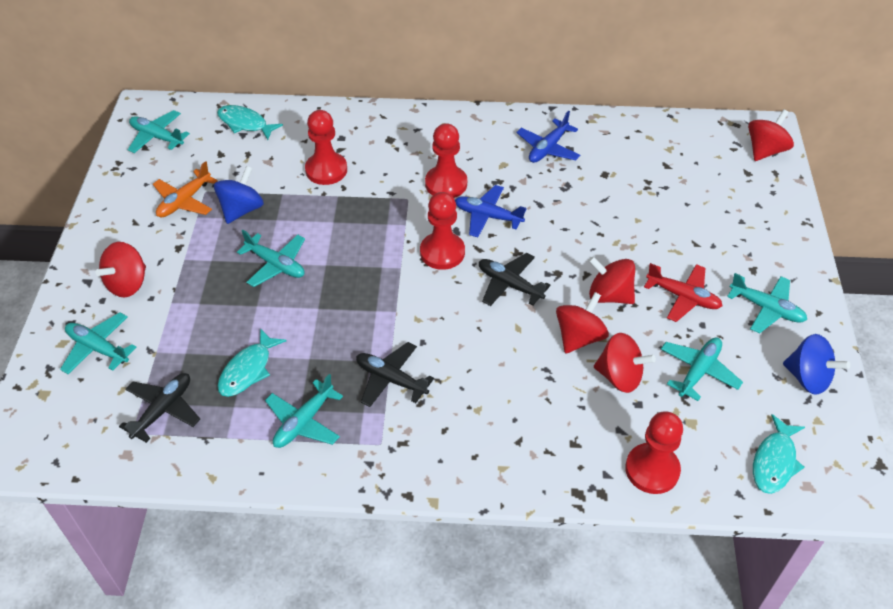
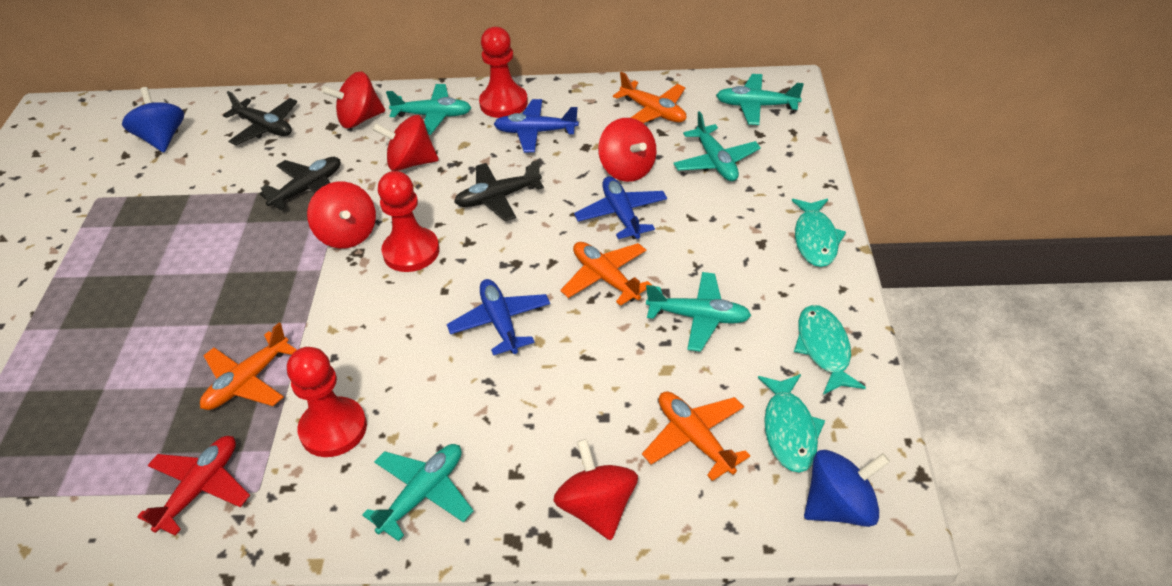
blue plane: 2 -> 3
orange plane: 1 -> 4
red pawn: 4 -> 3
turquoise plane: 6 -> 5

